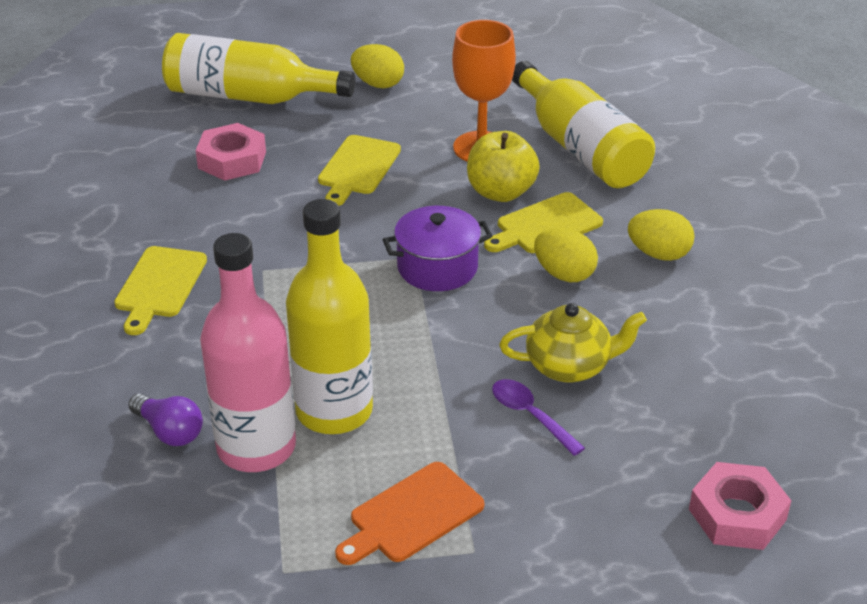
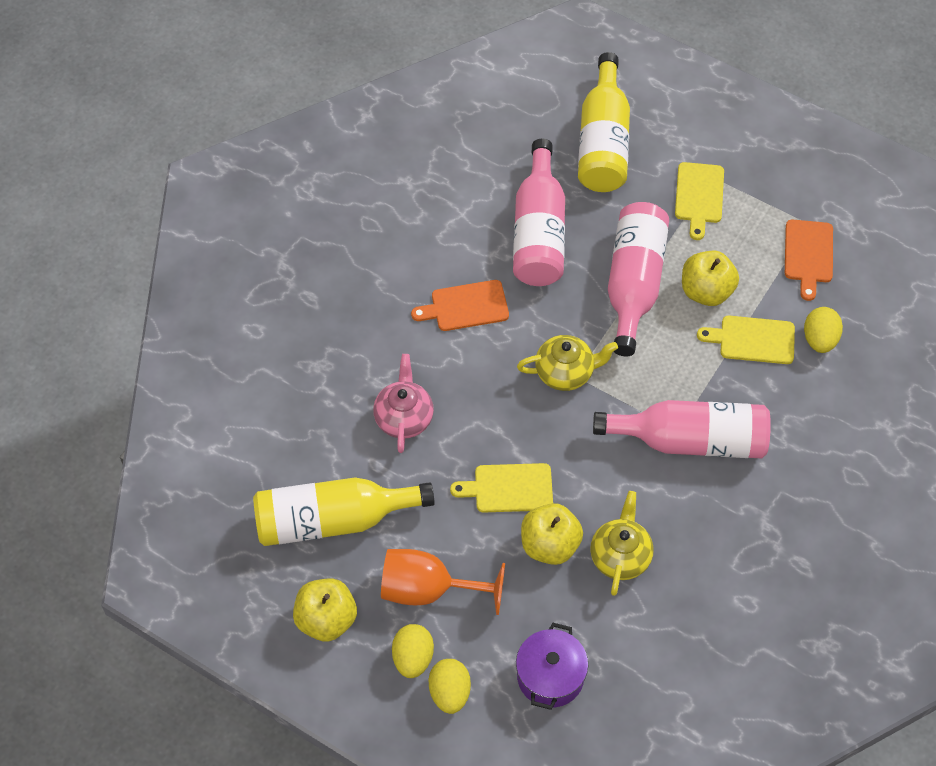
orange cutting board: 1 -> 2
pink bottle: 1 -> 3
pink nut: 2 -> 0
pink teapot: 0 -> 1
purple light bulb: 1 -> 0
purple spoon: 1 -> 0
yellow apple: 1 -> 3
yellow bottle: 3 -> 2
yellow teapot: 1 -> 2

